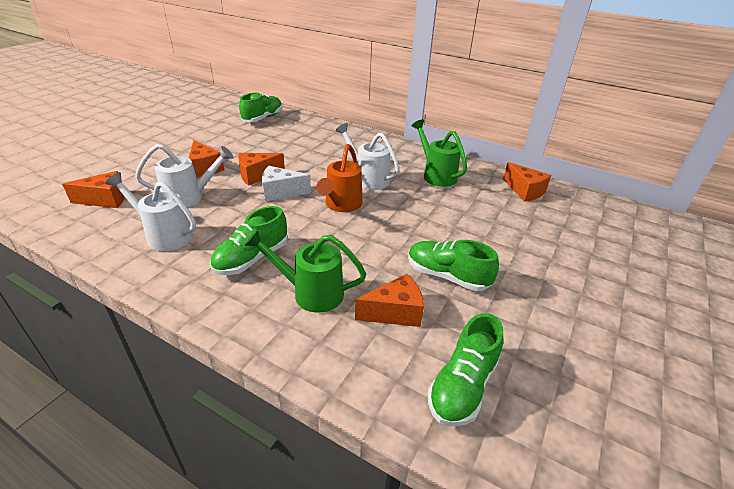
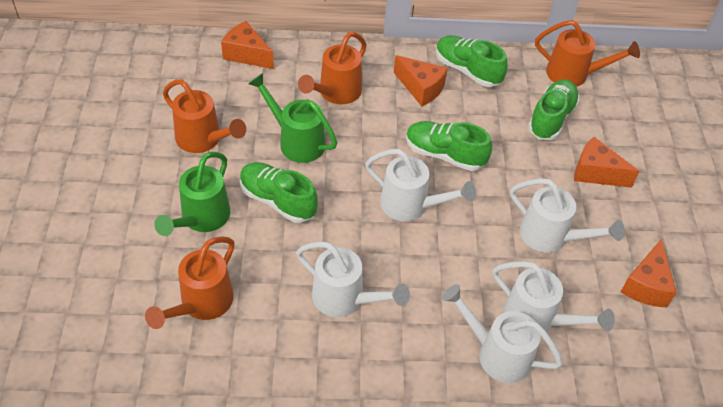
orange cheese: 5 -> 4
orange watering can: 1 -> 4
white cheese: 1 -> 0
white watering can: 3 -> 5

